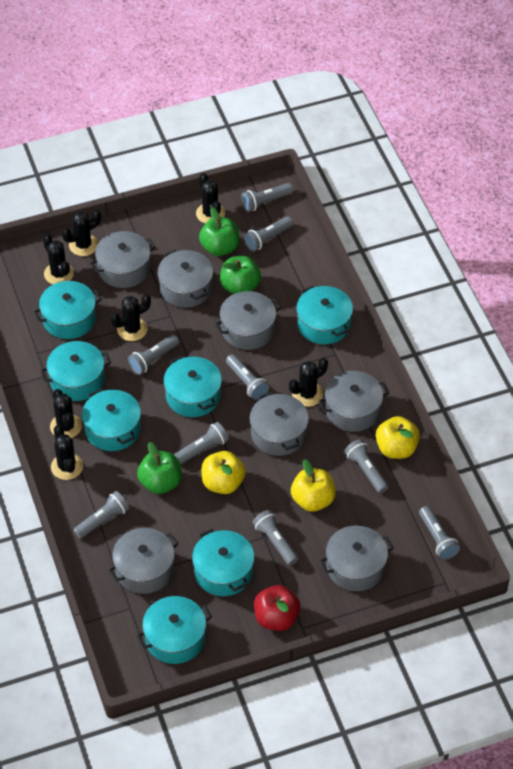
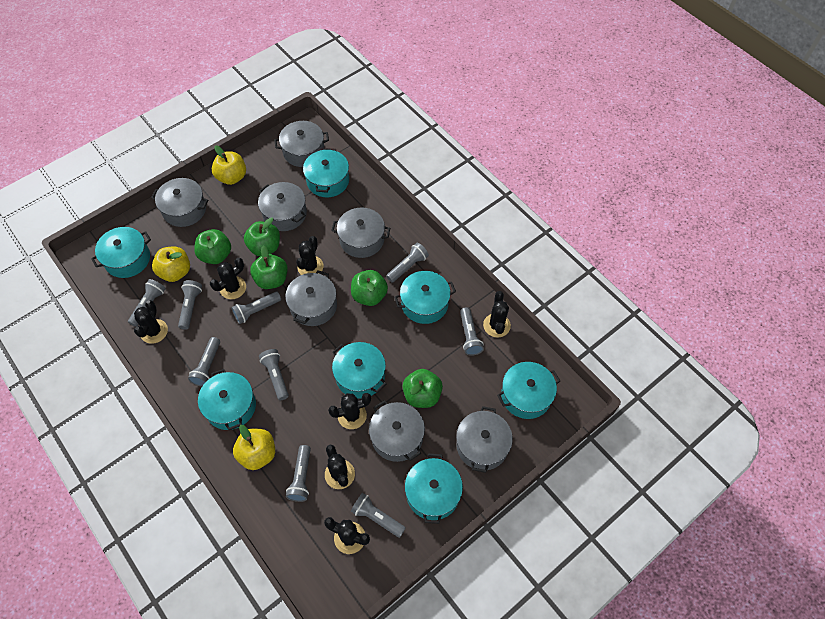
green apple: 3 -> 5
red apple: 1 -> 0

